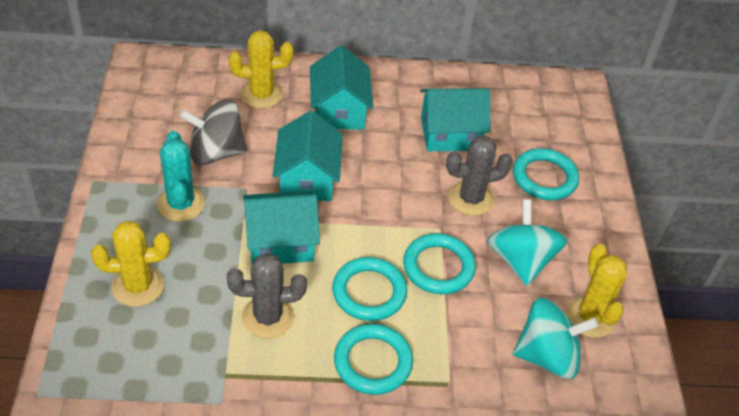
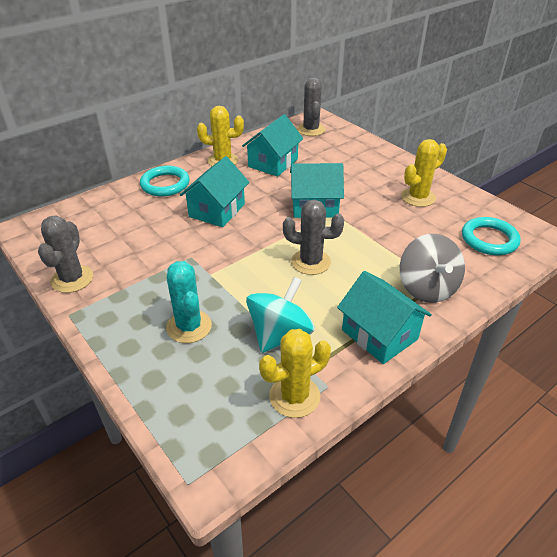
grey cactus: 2 -> 3
turquoise ring: 4 -> 2
turquoise spinning top: 2 -> 1

